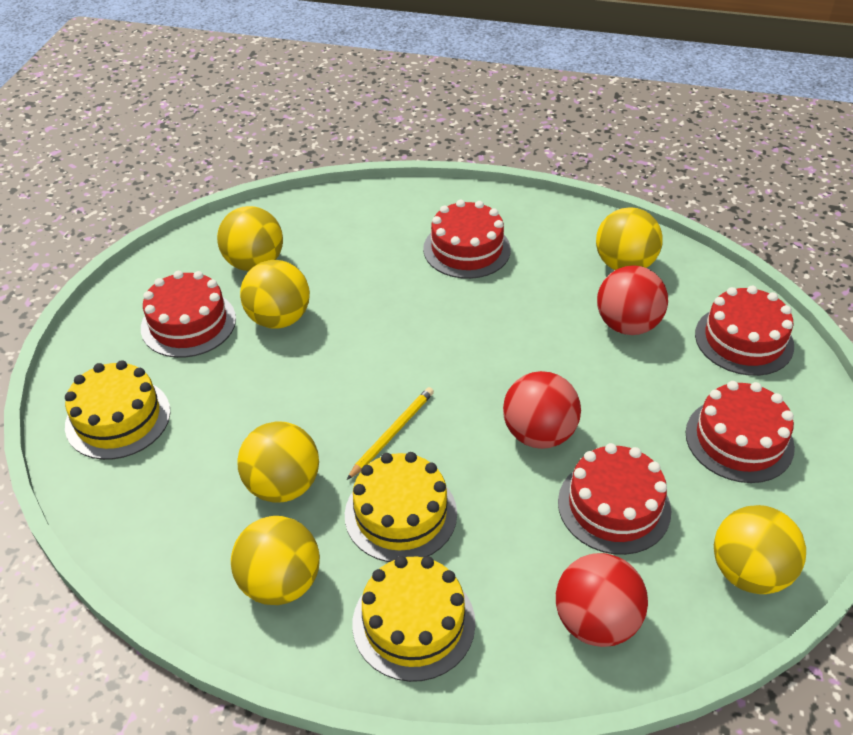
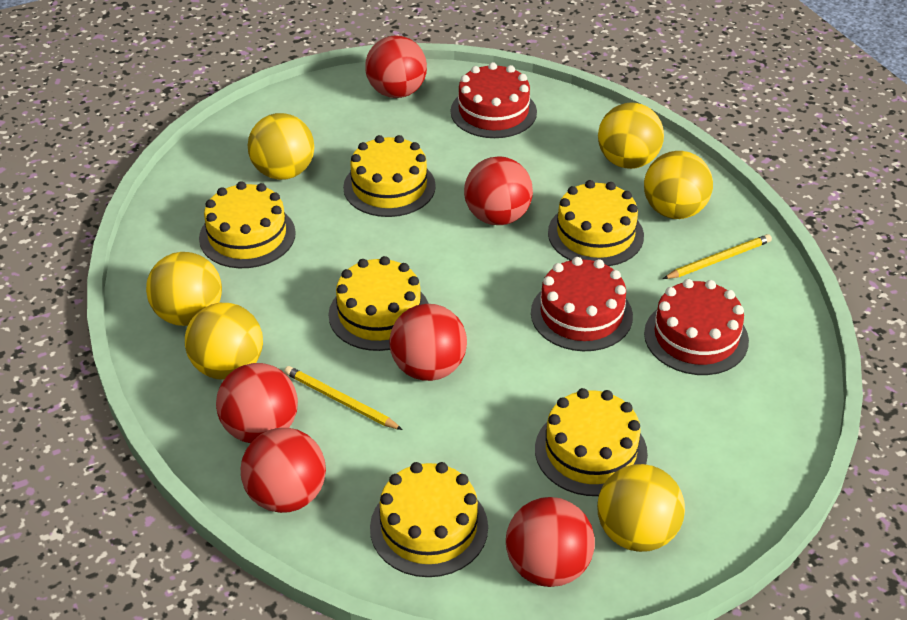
red ball: 3 -> 6
red cake: 5 -> 3
yellow cake: 3 -> 6
yellow pencil: 1 -> 2

